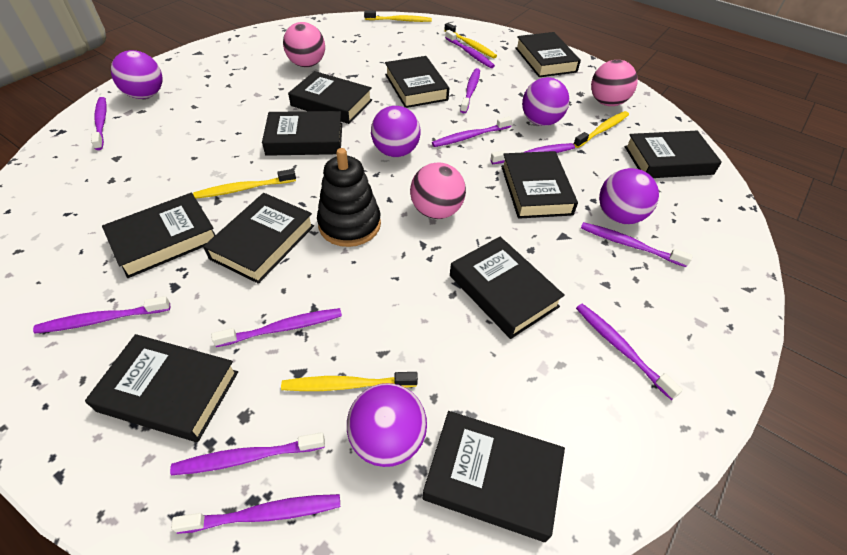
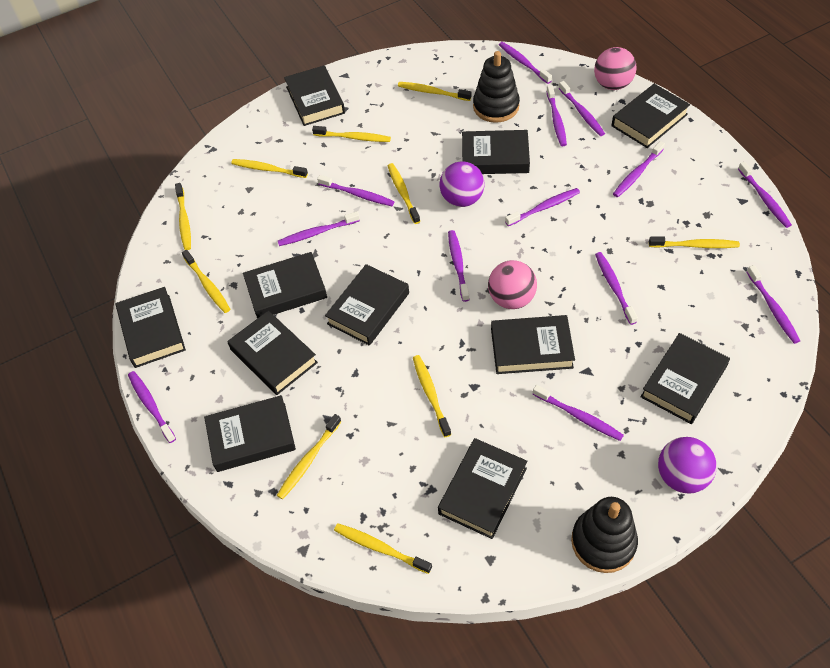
black stacking toy: 1 -> 2
pink ball: 3 -> 2
purple ball: 5 -> 2
purple toothbrush: 11 -> 13
yellow toothbrush: 5 -> 10

